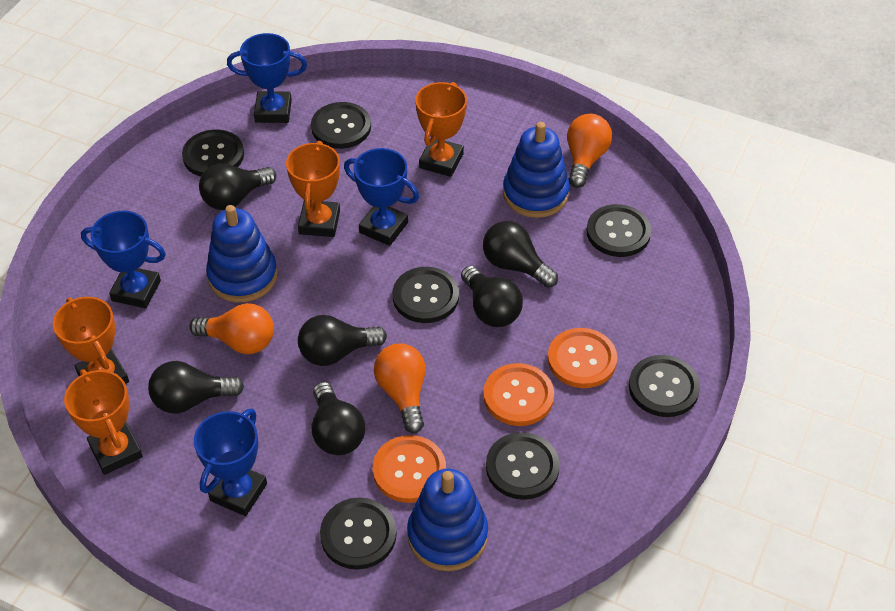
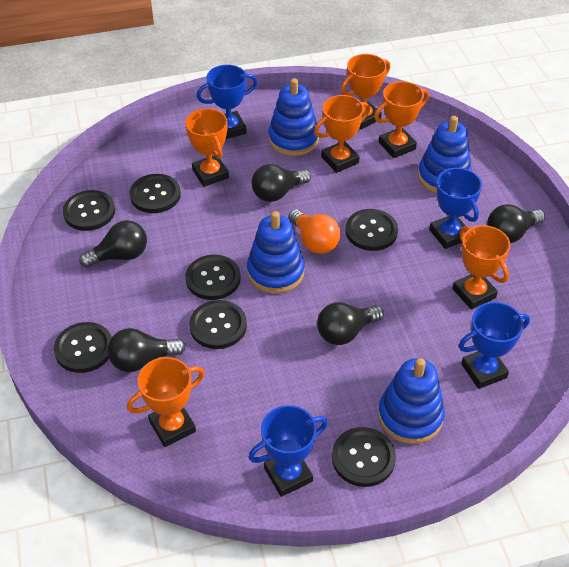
black light bulb: 6 -> 5
blue stacking toy: 3 -> 4
orange button: 3 -> 0
orange light bulb: 3 -> 1
orange trophy: 4 -> 6

